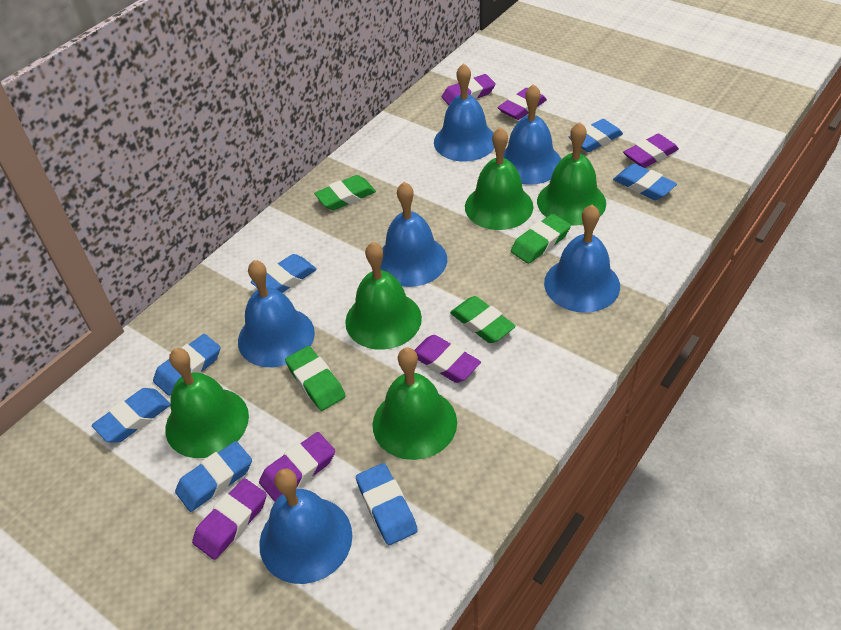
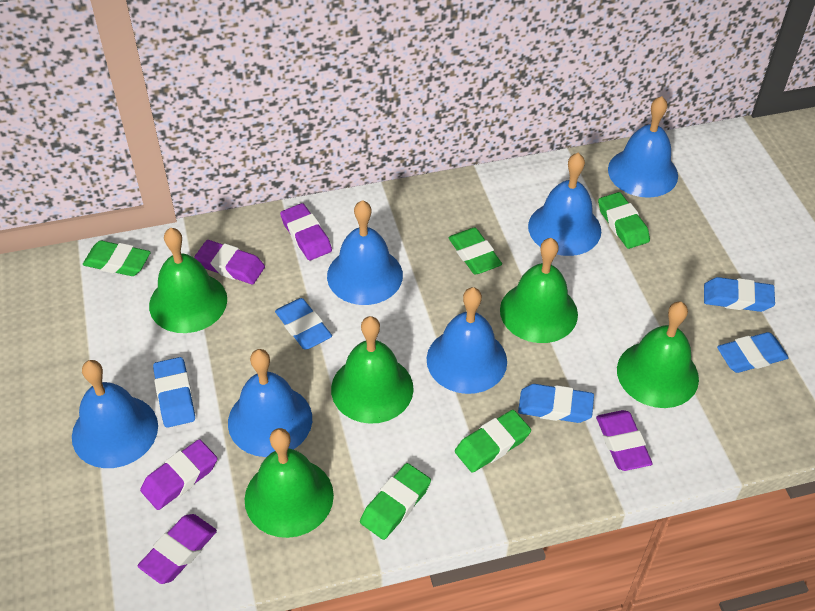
blue eraser: 7 -> 5
green eraser: 4 -> 5
purple eraser: 6 -> 5

